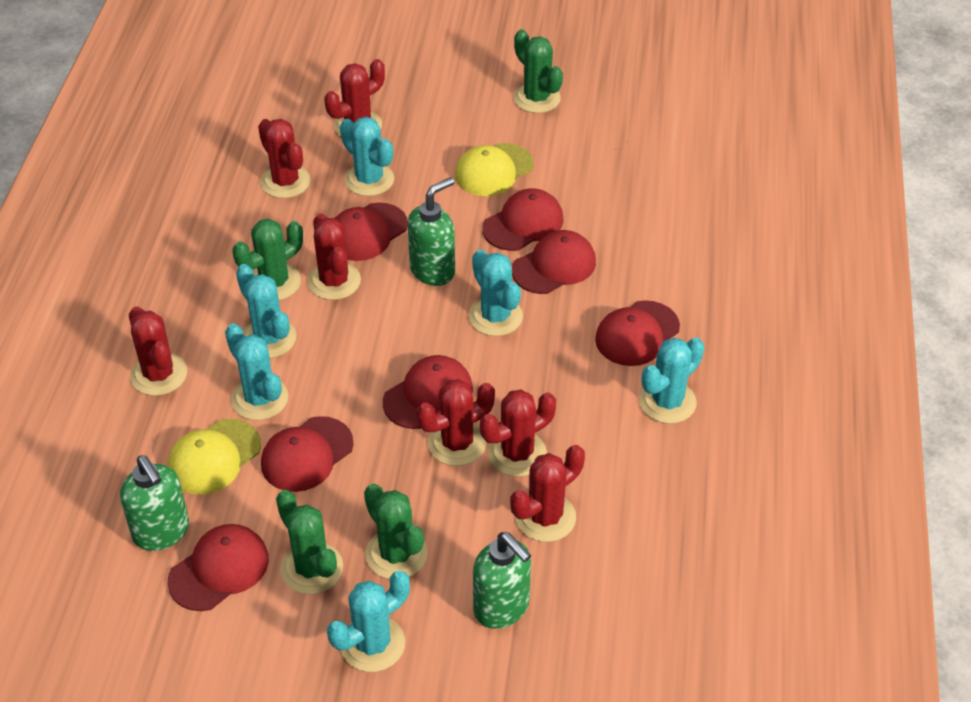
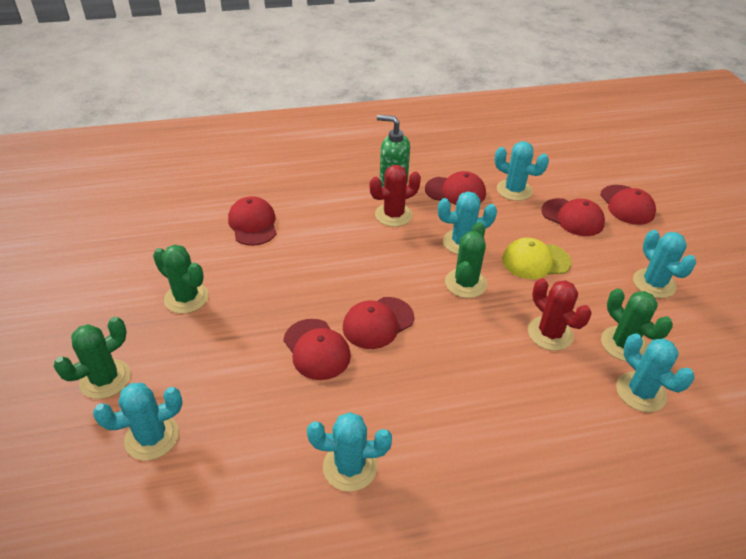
green soap dispenser: 3 -> 1
red cactus: 7 -> 2
red cap: 7 -> 6
yellow cap: 2 -> 1

